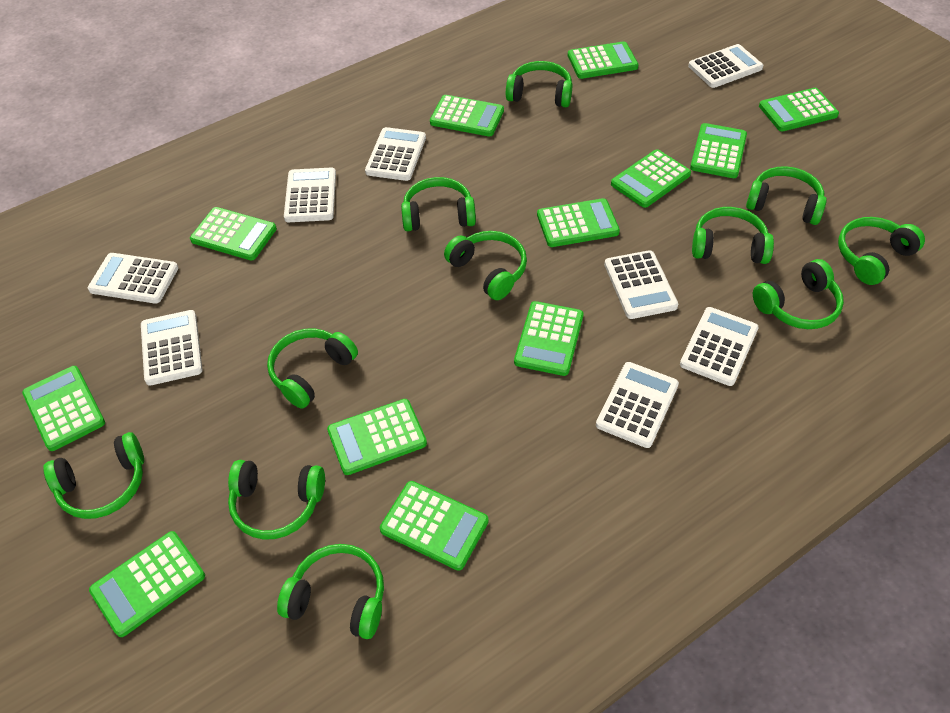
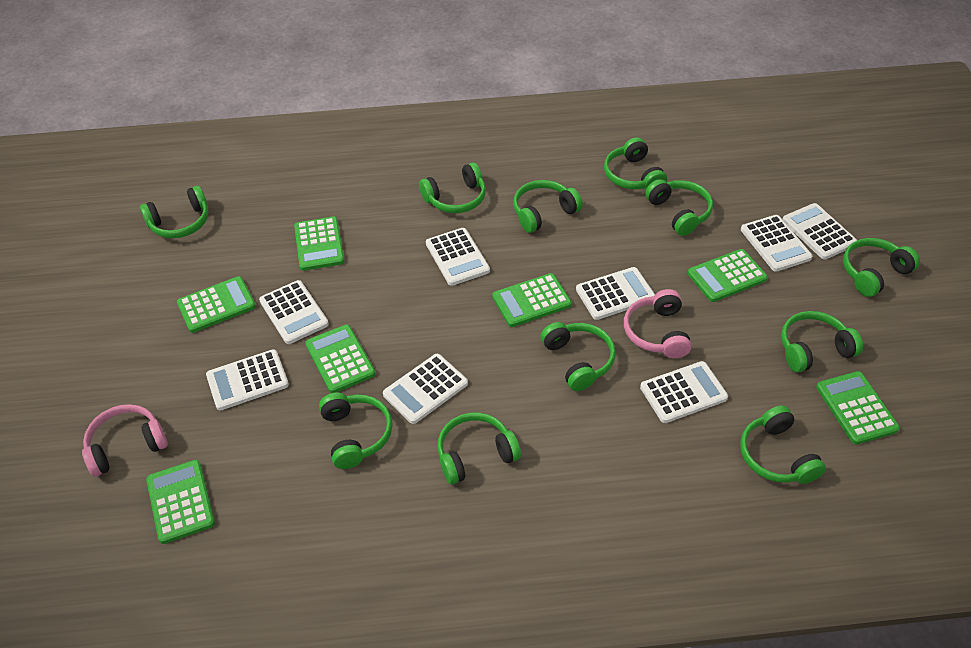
green calculator: 12 -> 7
pink headphones: 0 -> 2

